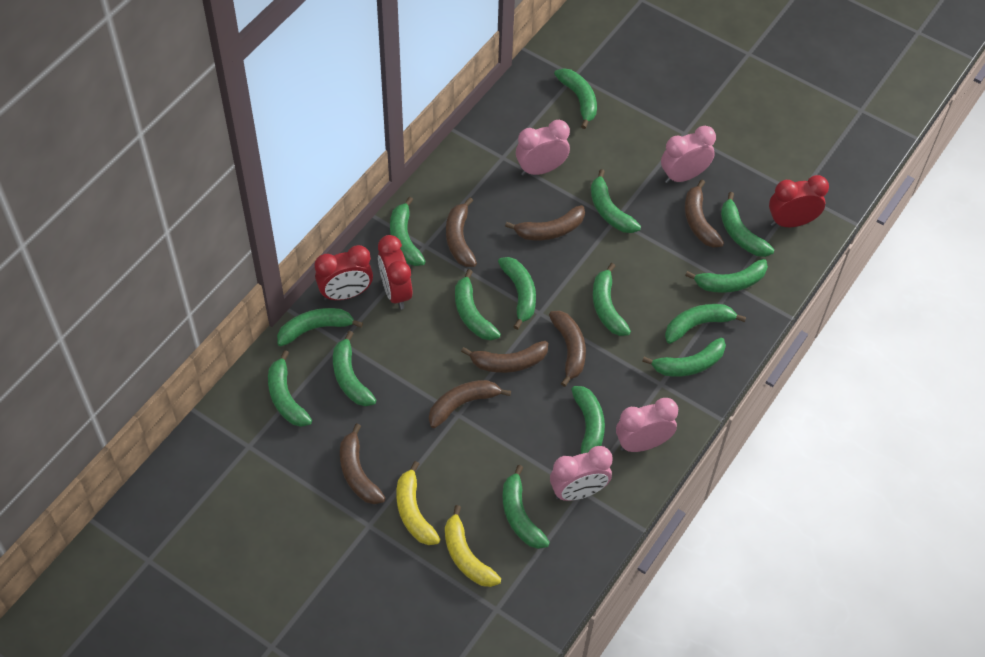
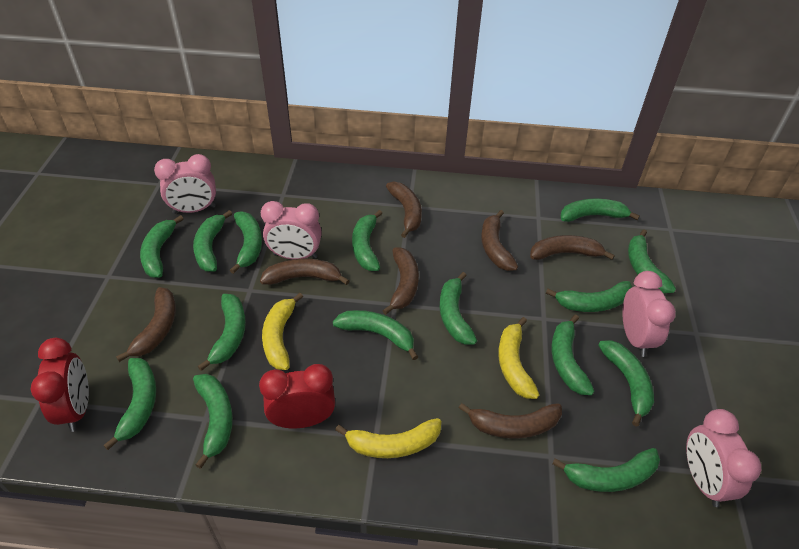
red clock: 3 -> 2
yellow banana: 2 -> 3

